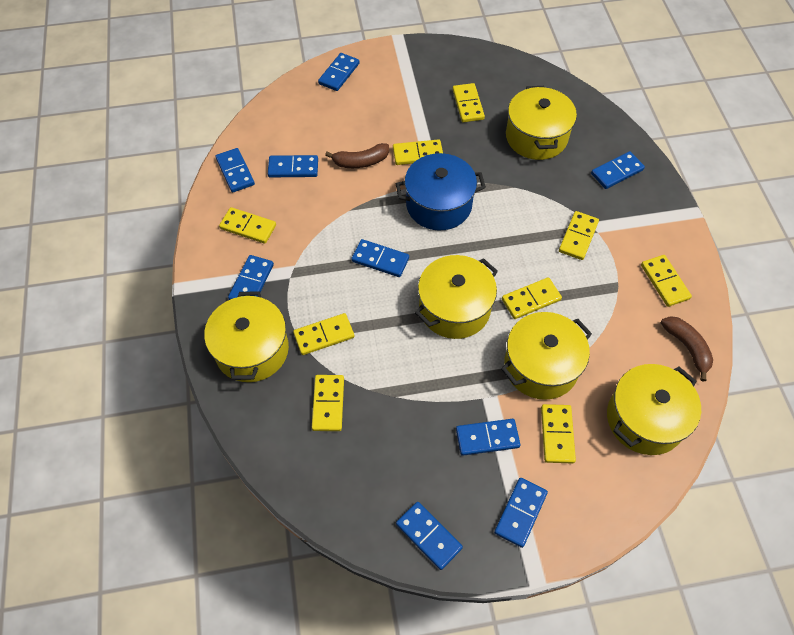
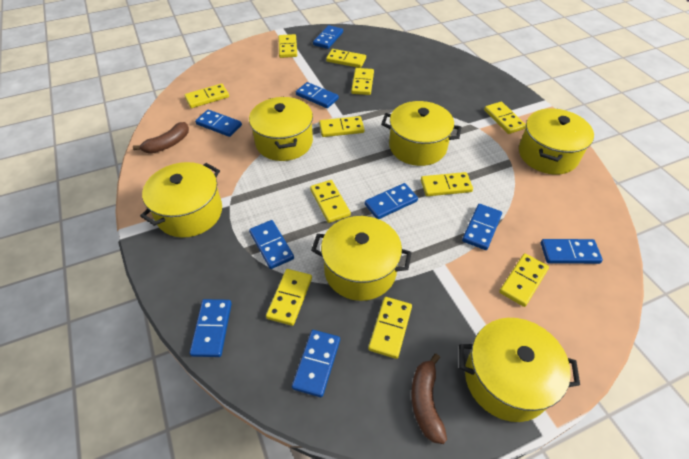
blue pot: 1 -> 0
yellow domino: 9 -> 11
yellow pot: 5 -> 6

